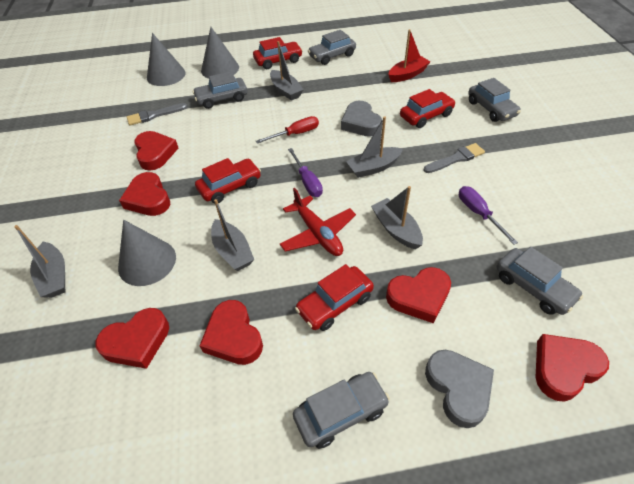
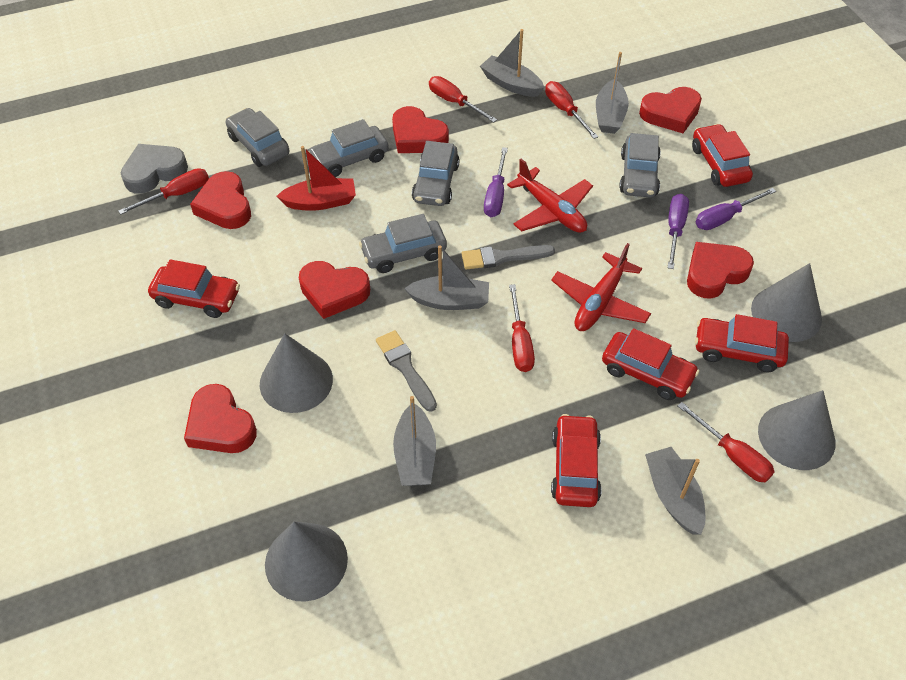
grey cone: 3 -> 4
grey heart: 2 -> 1
purple screwdriver: 2 -> 3
red car: 4 -> 5
red plane: 1 -> 2
red screwdriver: 1 -> 5

